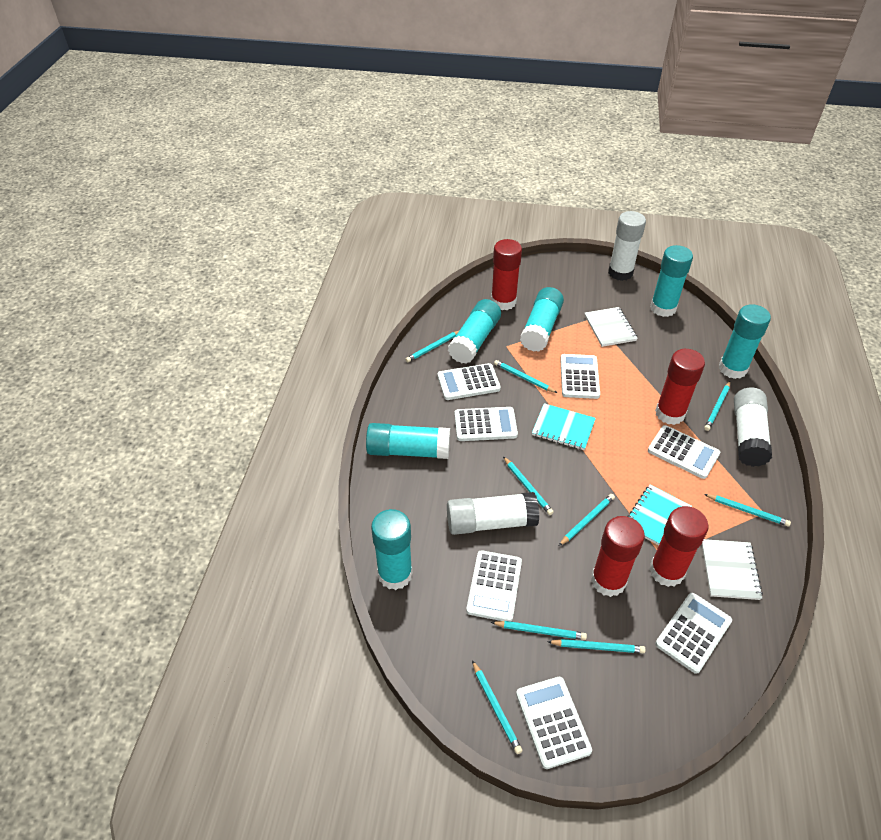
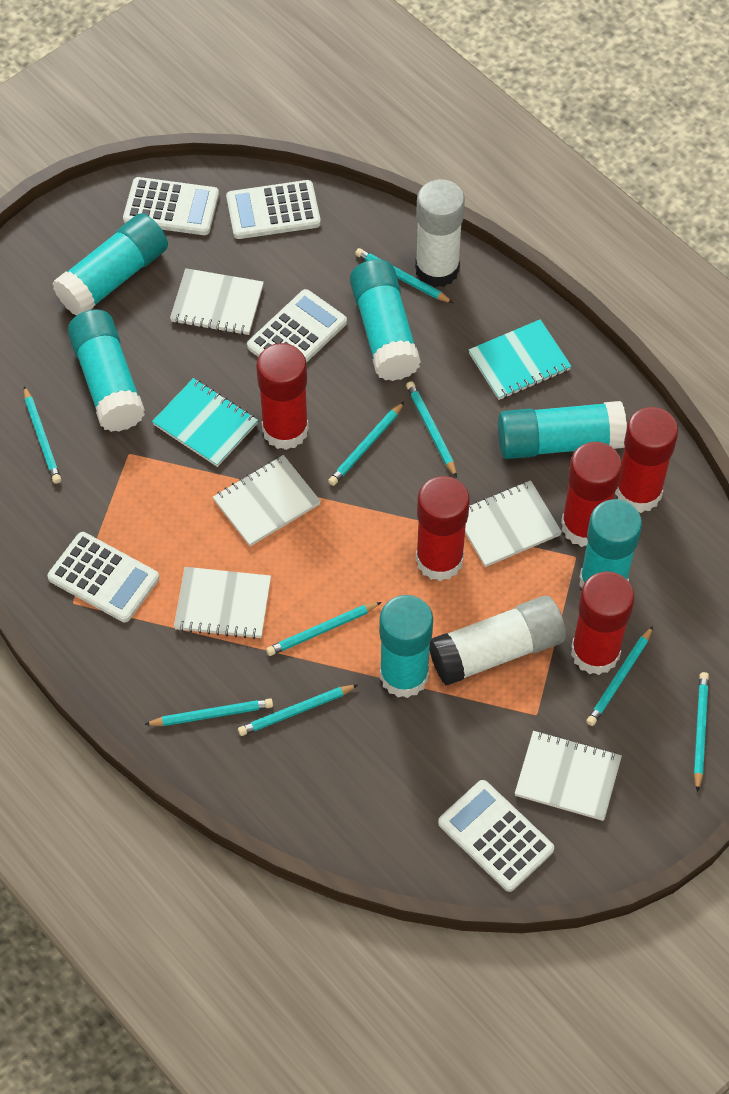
red glue stick: 4 -> 5
white calculator: 7 -> 5
white glue stick: 3 -> 2
white notebook: 2 -> 5

